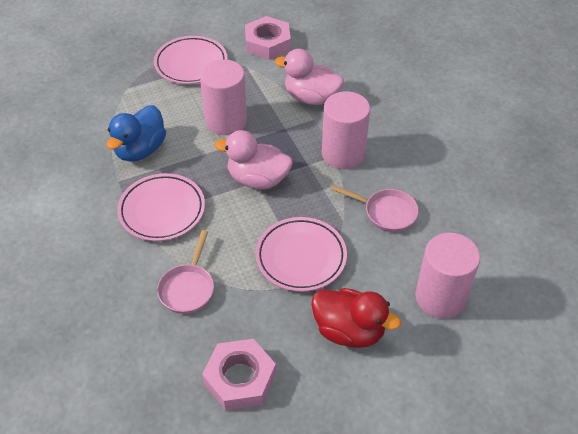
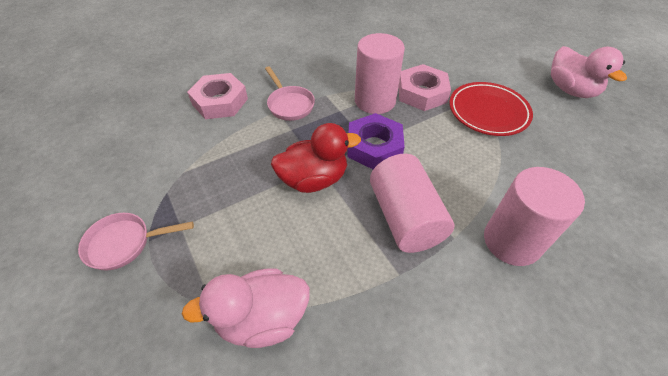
blue duck: 1 -> 0
pink plate: 3 -> 0
purple nut: 0 -> 1
red plate: 0 -> 1

